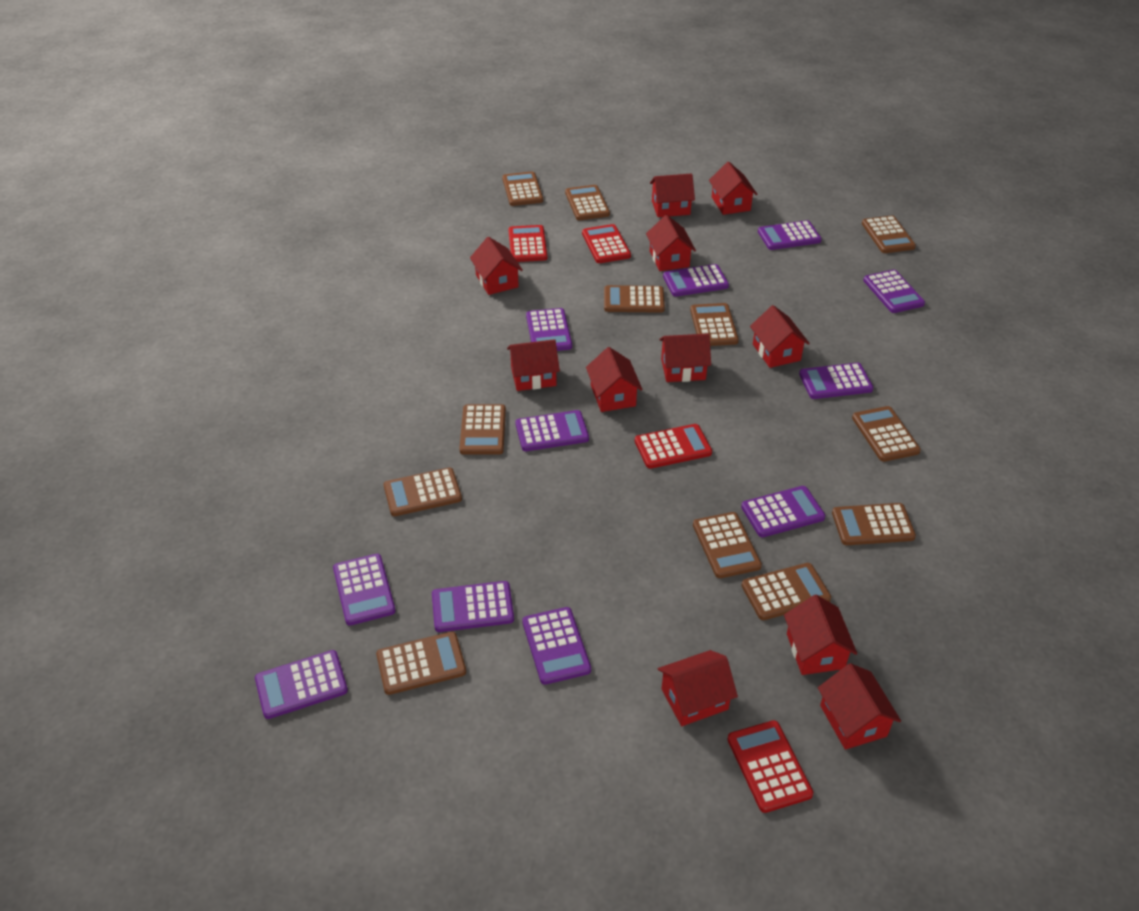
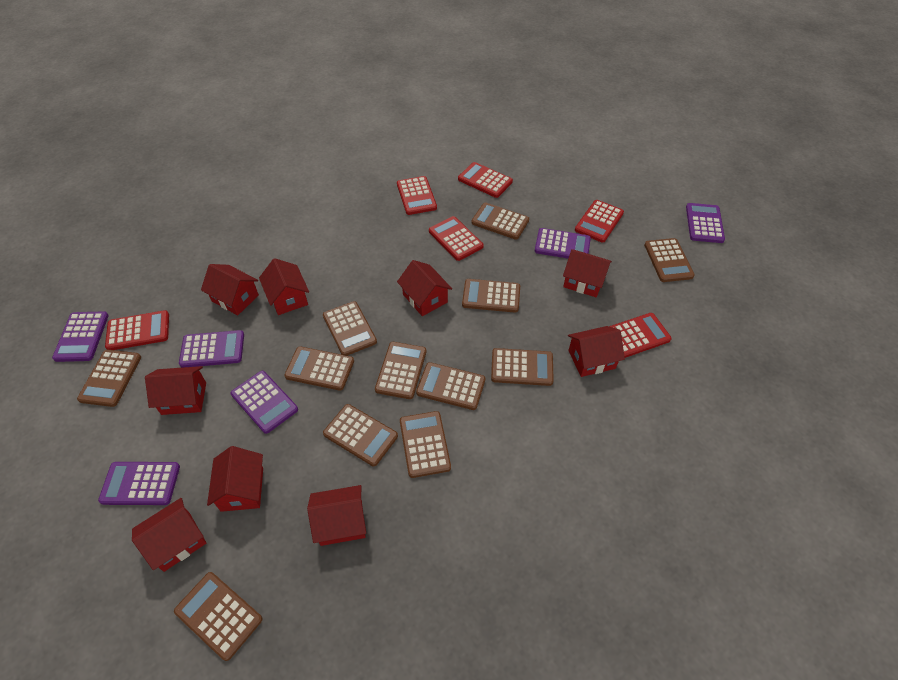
purple calculator: 11 -> 6
red calculator: 4 -> 6
red house: 11 -> 9

